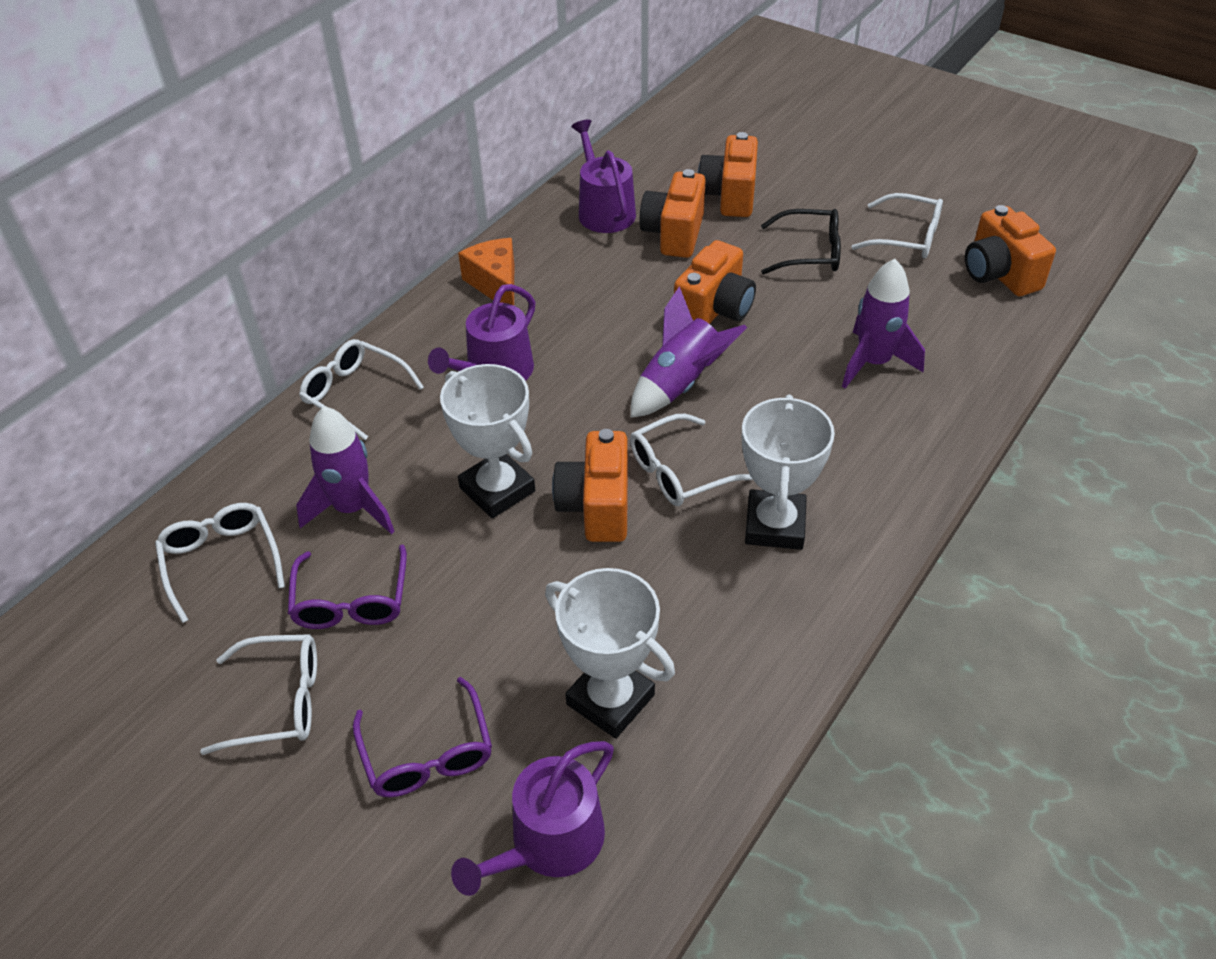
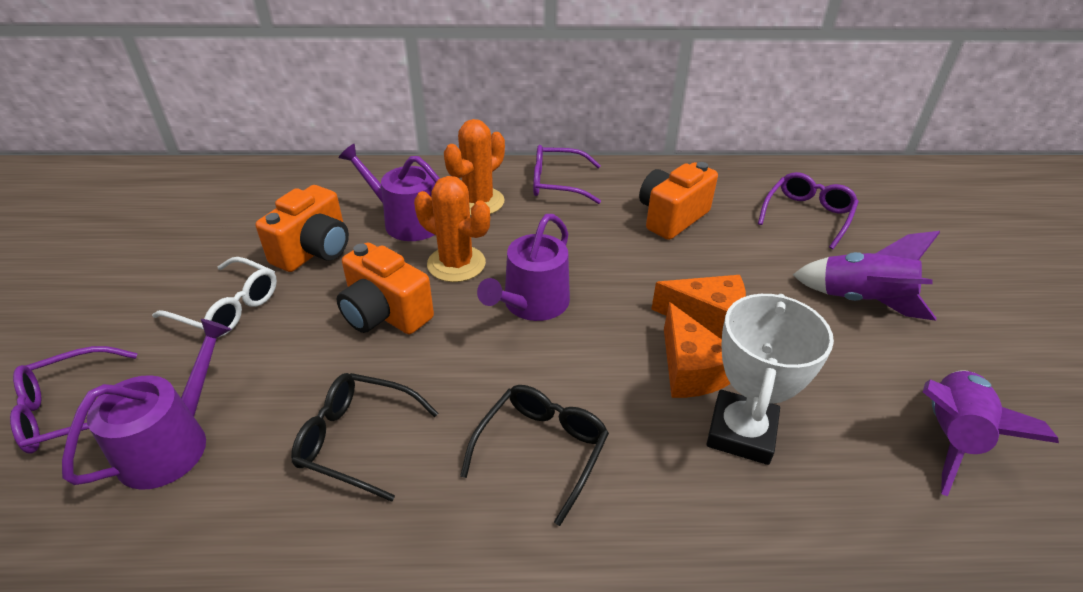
black glasses: 1 -> 2
orange cactus: 0 -> 2
orange camera: 5 -> 3
orange cheese: 1 -> 2
purple glasses: 2 -> 3
purple rocket: 3 -> 2
white glasses: 5 -> 1
white trophy: 3 -> 1

